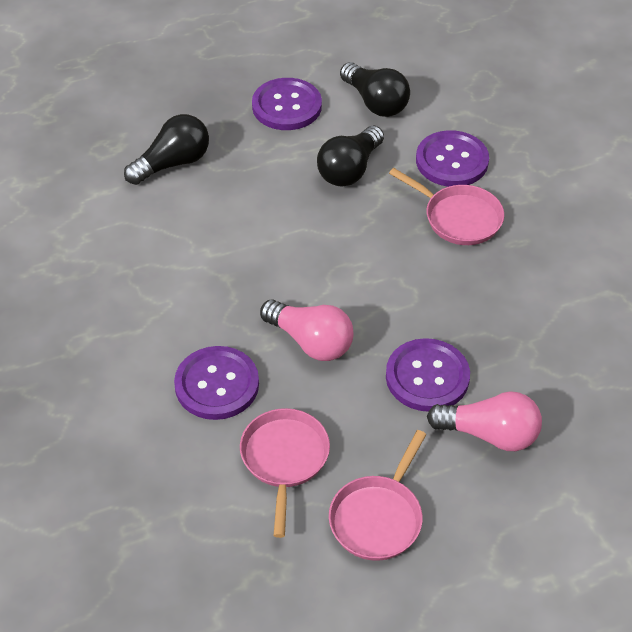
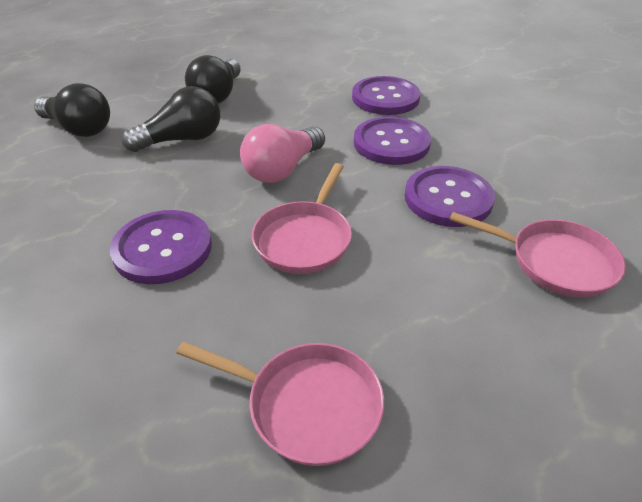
pink light bulb: 2 -> 1

